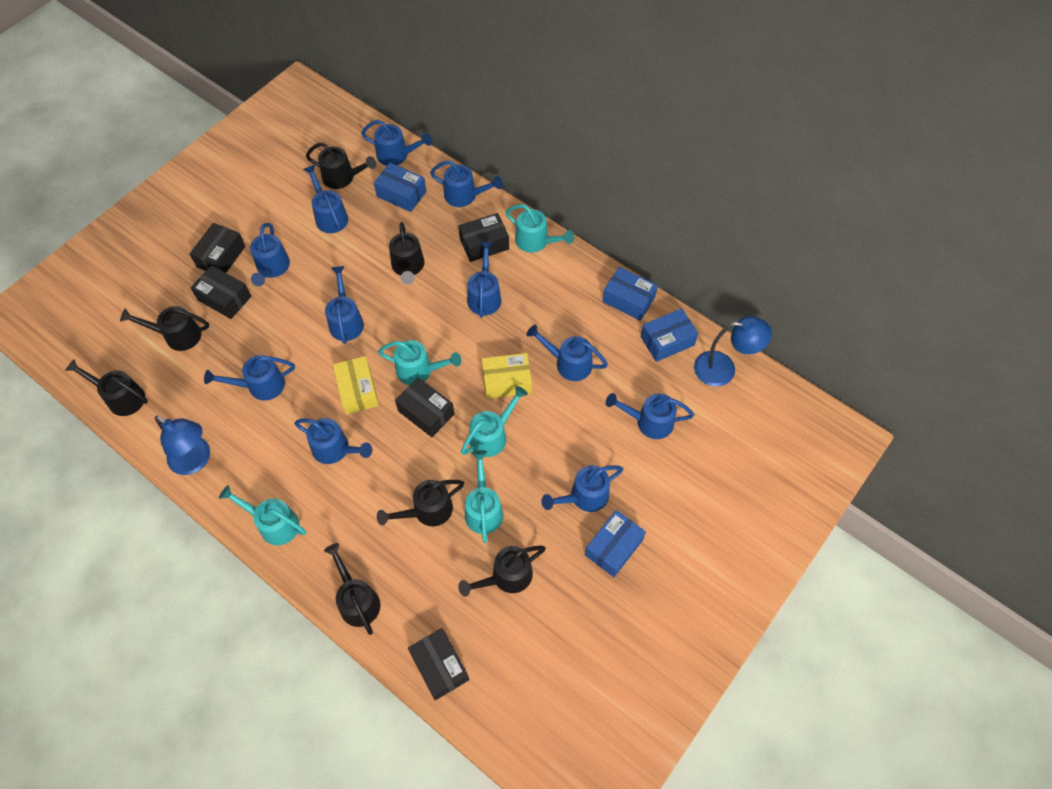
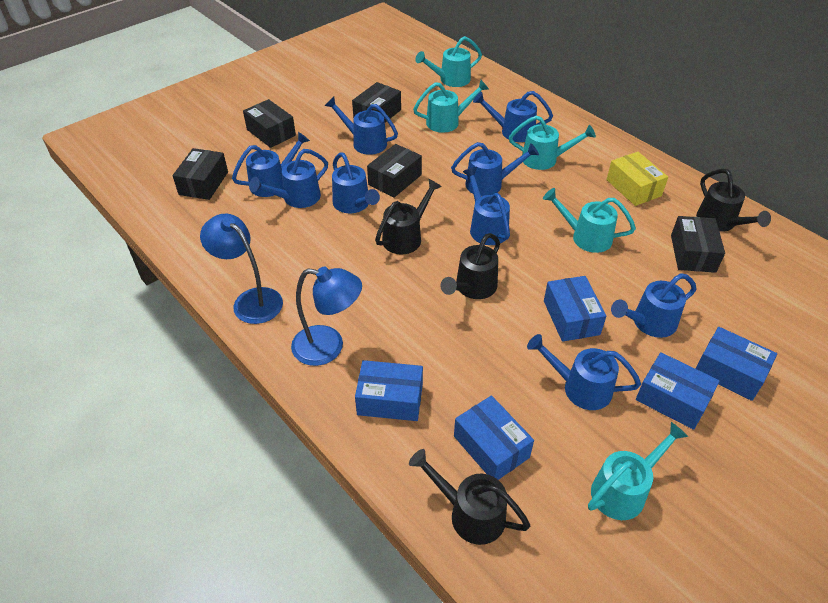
black watering can: 7 -> 4
blue box: 4 -> 5
blue watering can: 11 -> 9
yellow box: 2 -> 1

